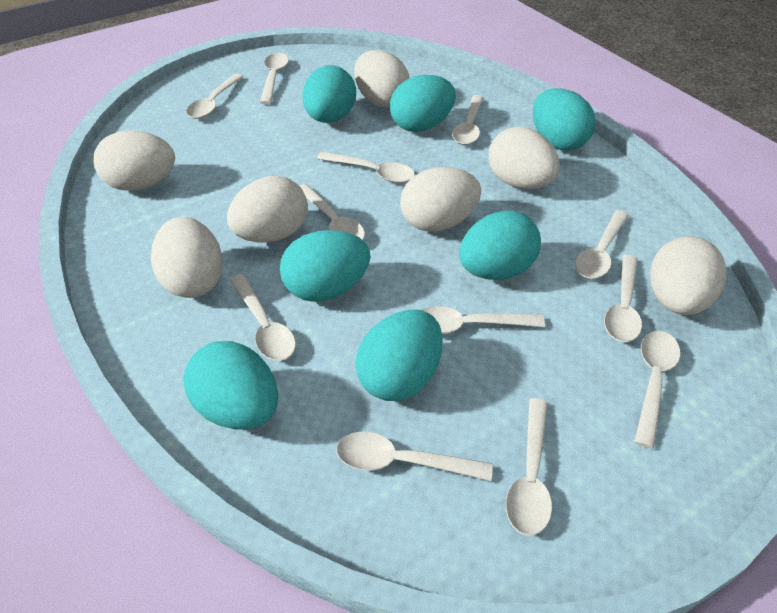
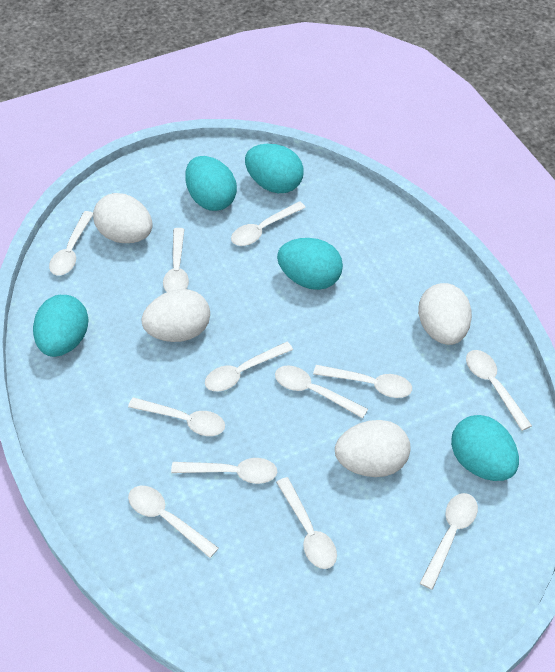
turquoise egg: 7 -> 5
white egg: 7 -> 4

